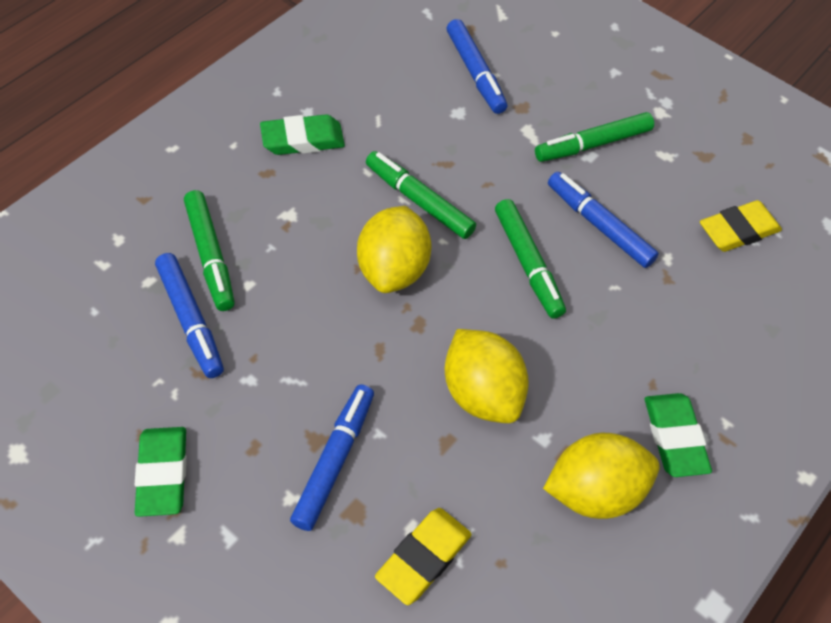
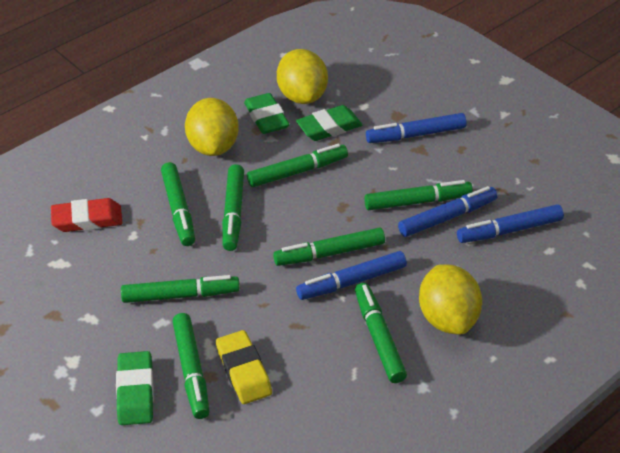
green marker: 4 -> 8
red eraser: 0 -> 1
yellow eraser: 2 -> 1

